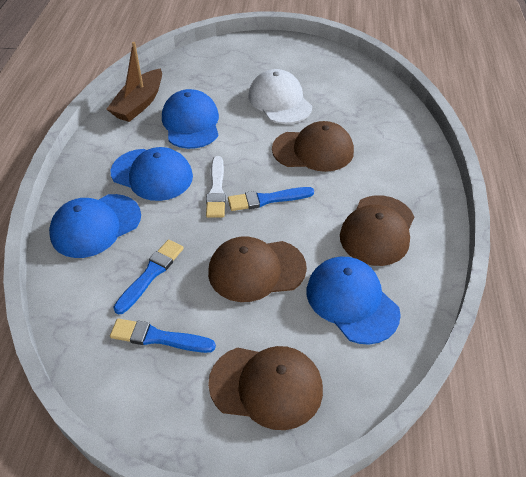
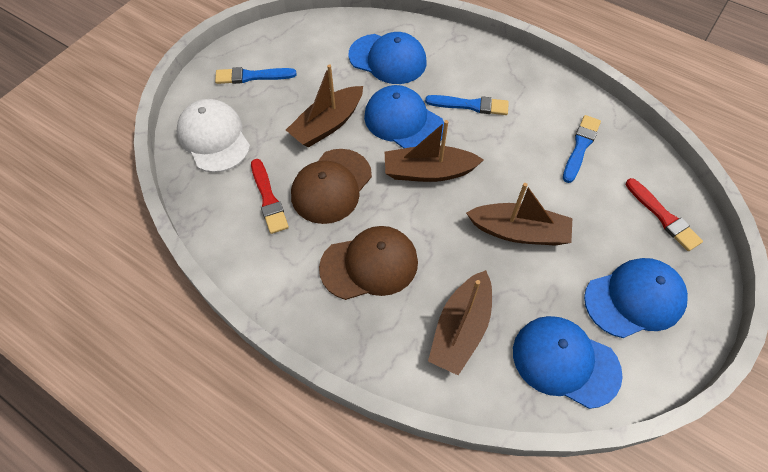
brown boat: 1 -> 4
brown cap: 4 -> 2
red brush: 0 -> 2
white brush: 1 -> 0

